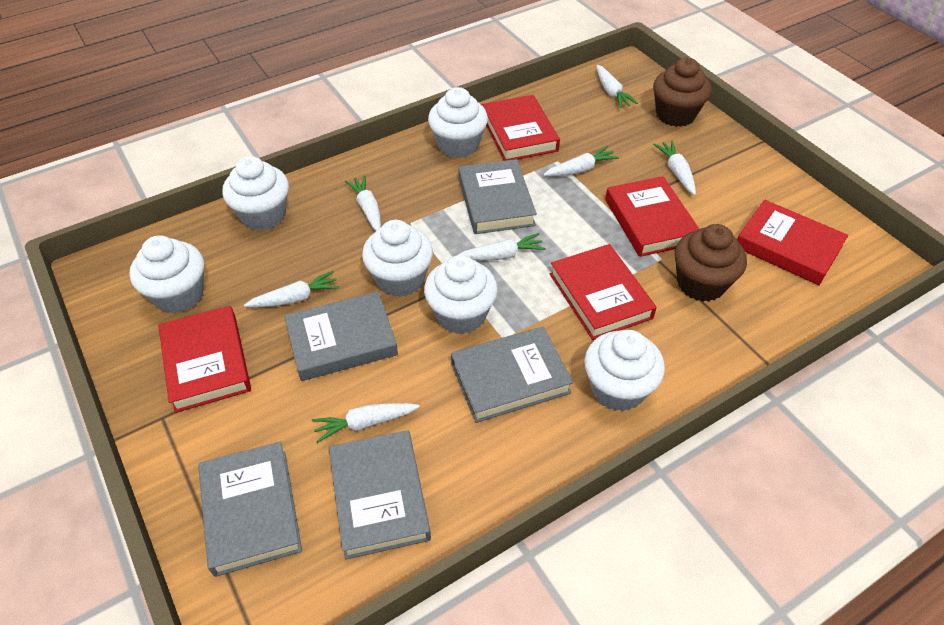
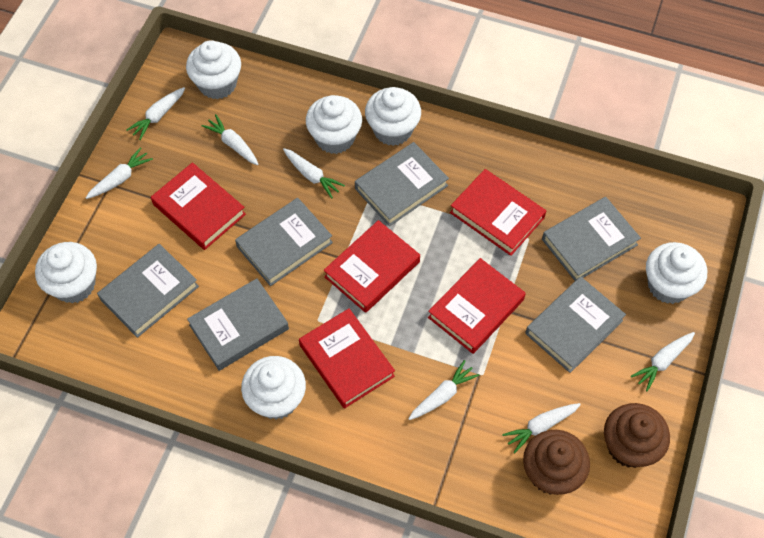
grey book: 5 -> 6

